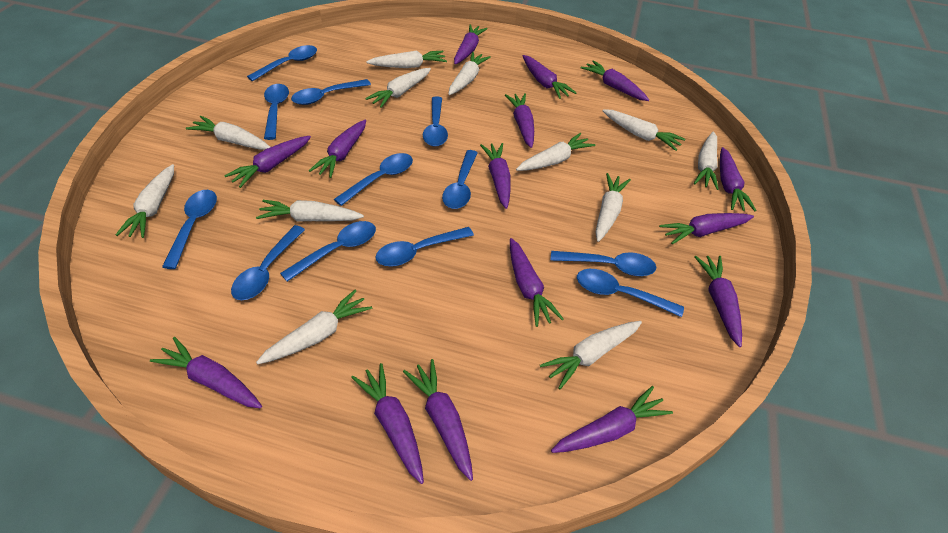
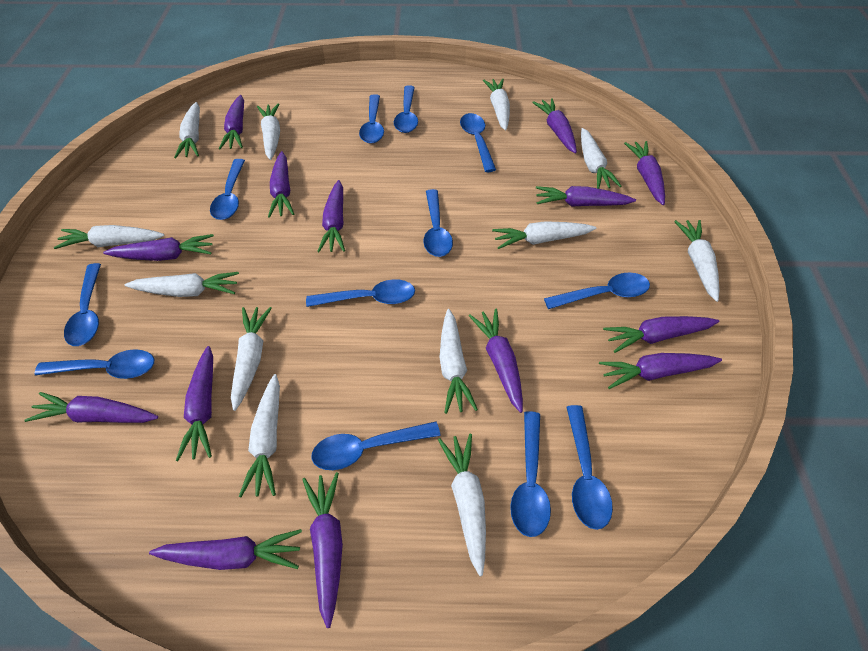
purple carrot: 15 -> 14

